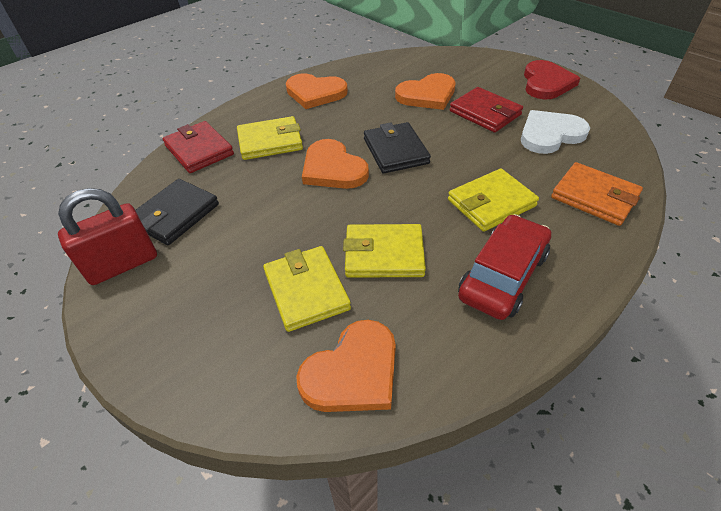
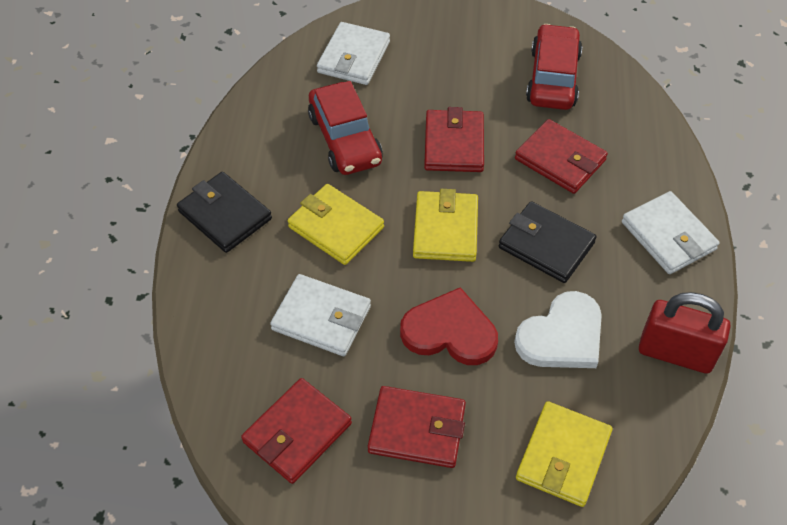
orange heart: 4 -> 0
orange wallet: 1 -> 0
red car: 1 -> 2
red wallet: 2 -> 4
white wallet: 0 -> 3
yellow wallet: 4 -> 3

